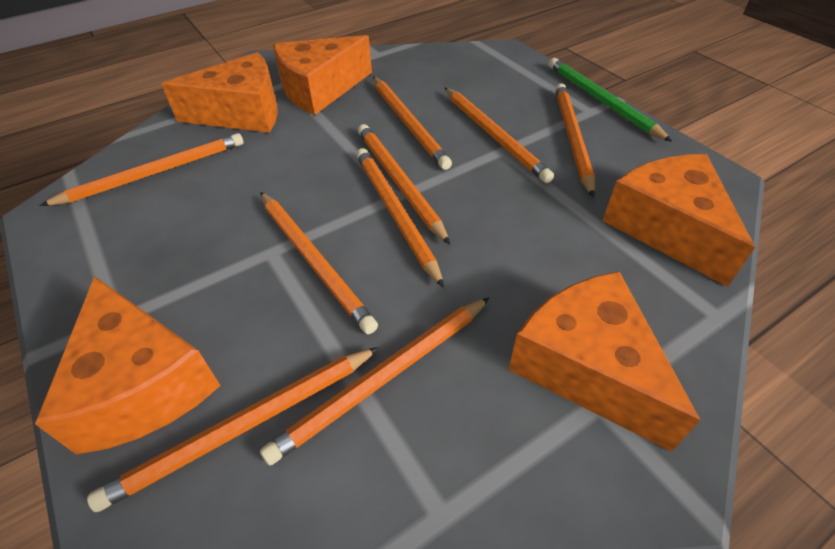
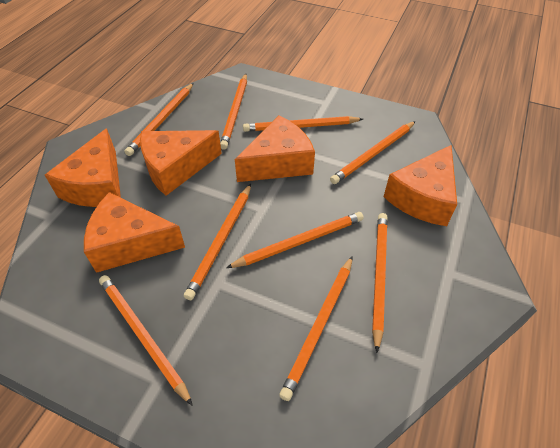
green pencil: 1 -> 0

